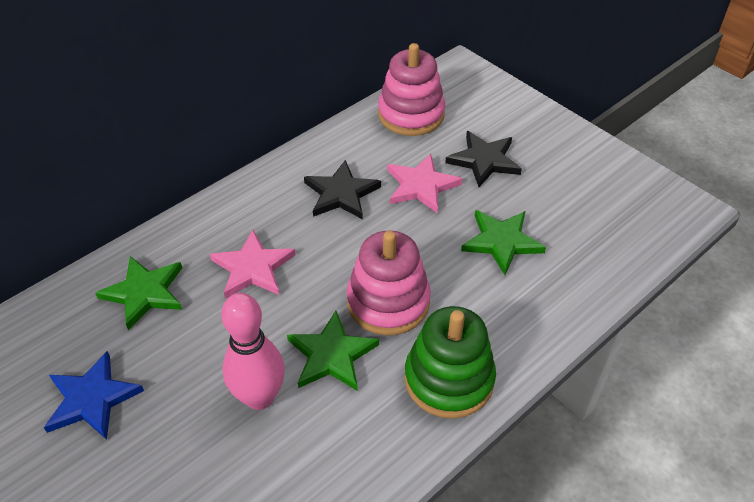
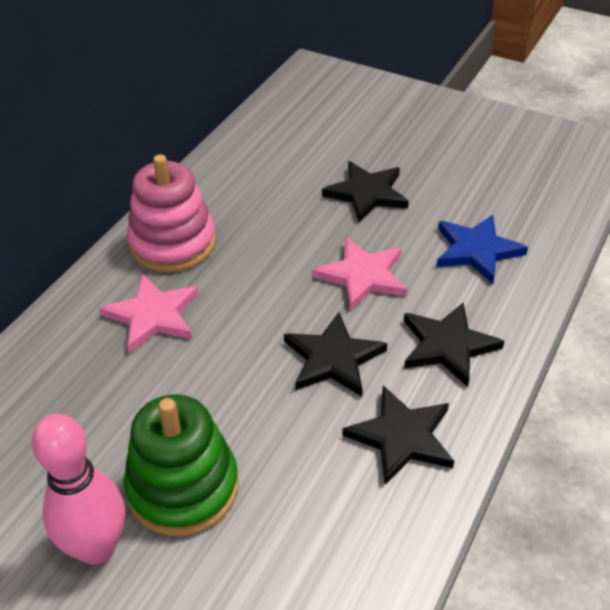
black star: 2 -> 4
green star: 3 -> 0
pink stacking toy: 2 -> 1

